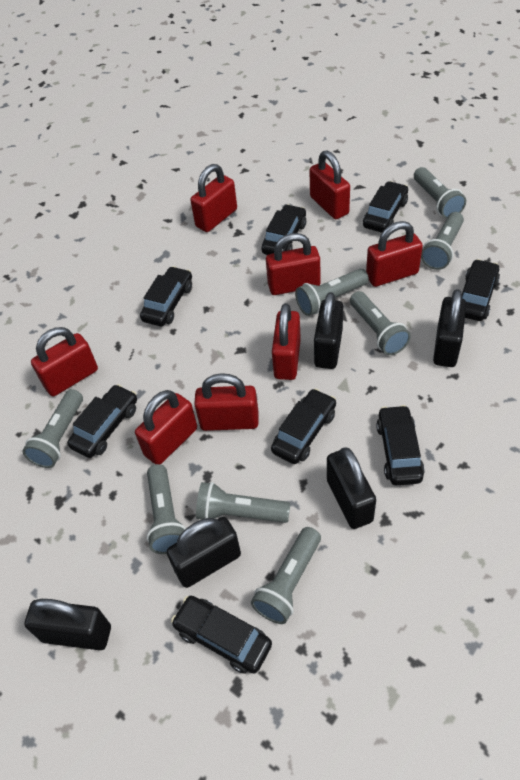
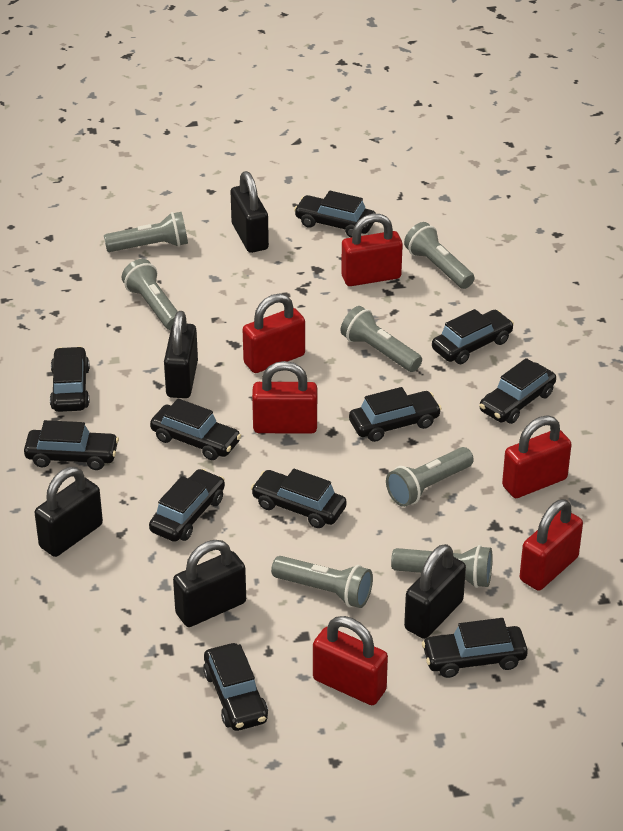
black car: 8 -> 11
grey flashlight: 8 -> 7
red padlock: 8 -> 6

